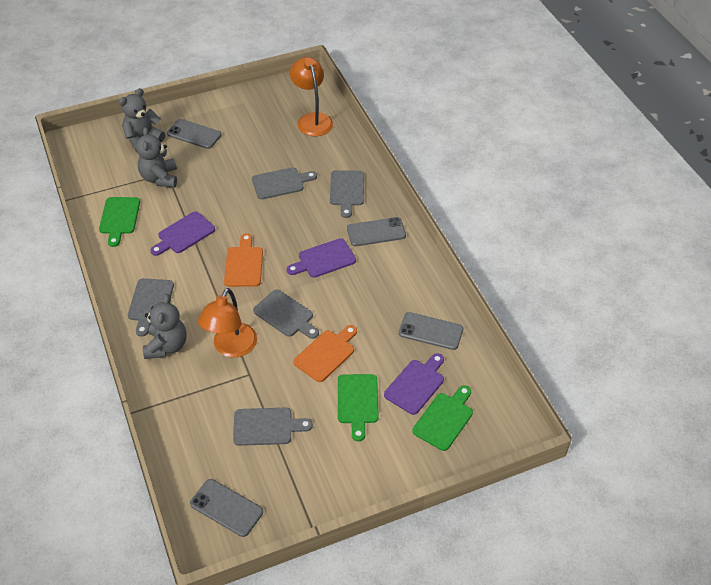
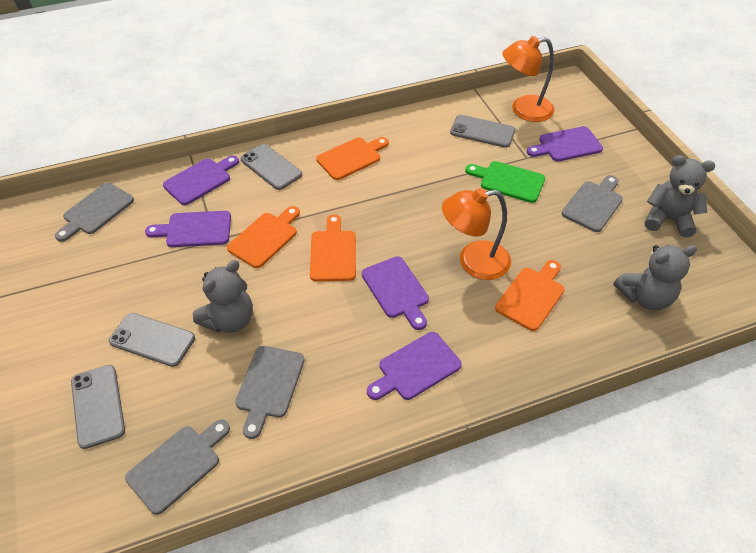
green cutting board: 3 -> 1
grey cutting board: 5 -> 4
orange cutting board: 2 -> 4
purple cutting board: 3 -> 5

